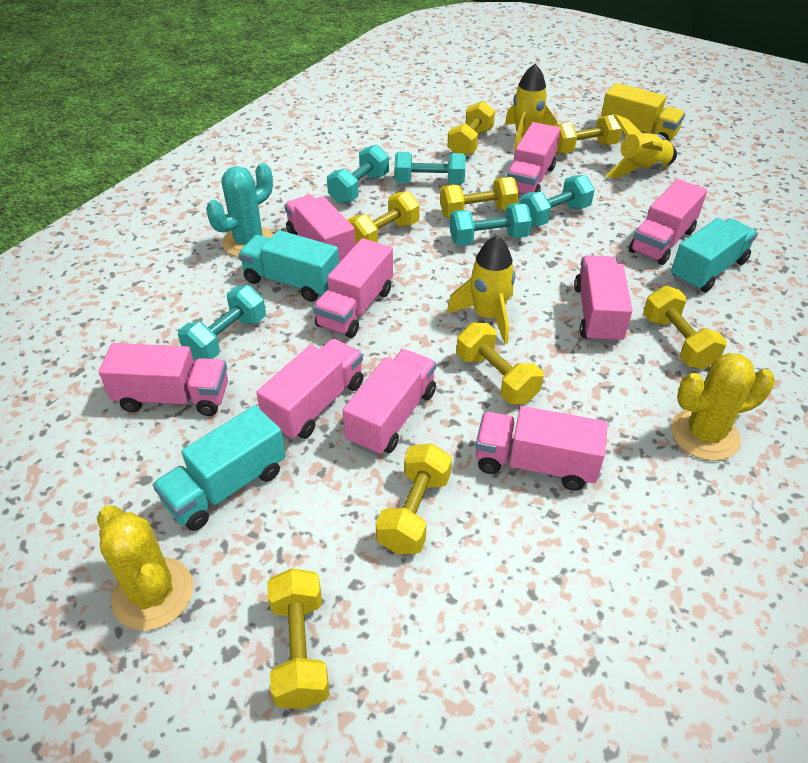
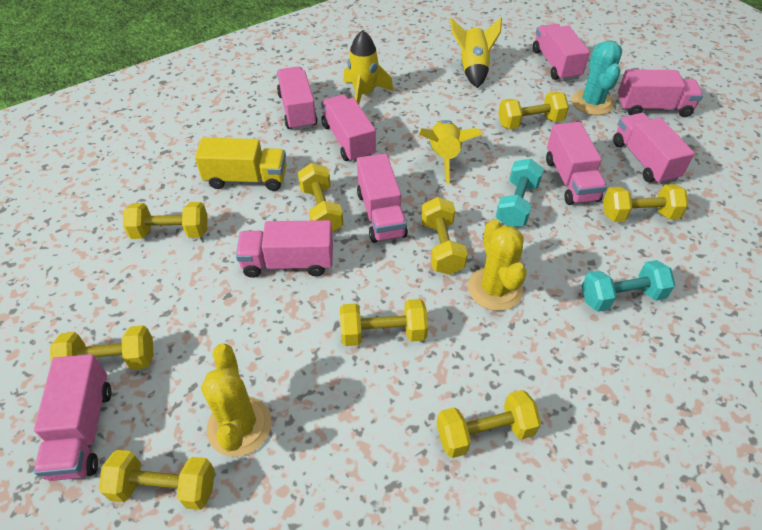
turquoise dumbbell: 5 -> 2
turquoise truck: 3 -> 0
yellow dumbbell: 8 -> 9

